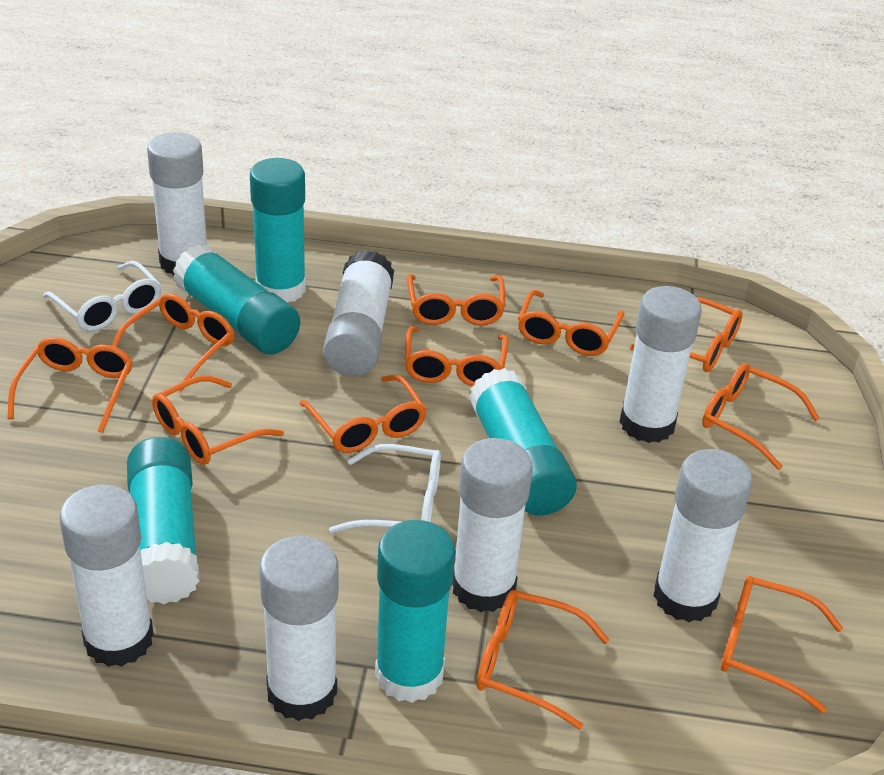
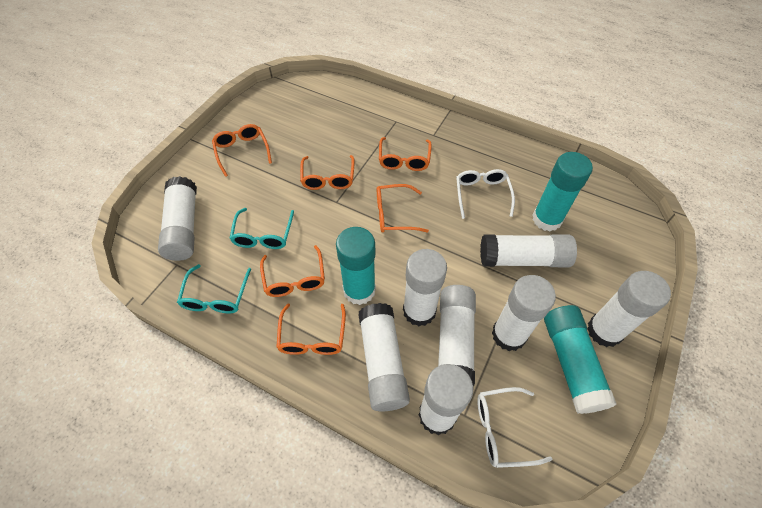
orange glasses: 11 -> 6
turquoise glasses: 0 -> 2
turquoise glue stick: 5 -> 3
white glue stick: 7 -> 8

